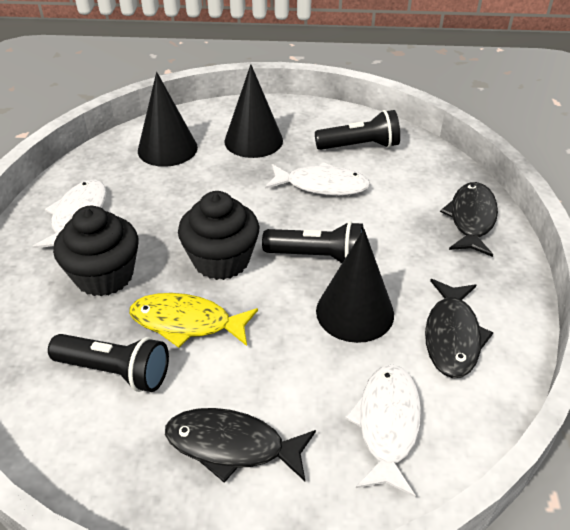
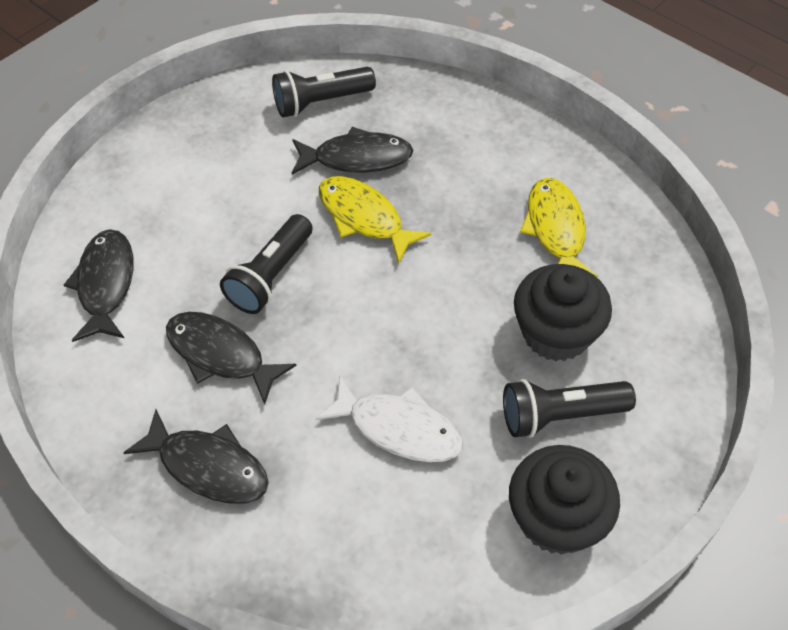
black cone: 3 -> 0
black fish: 3 -> 4
white fish: 3 -> 1
yellow fish: 1 -> 2

